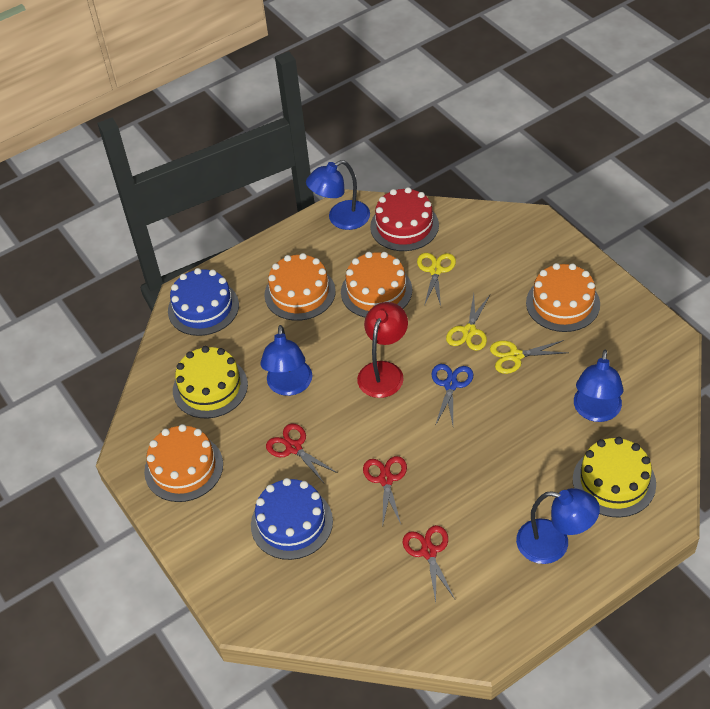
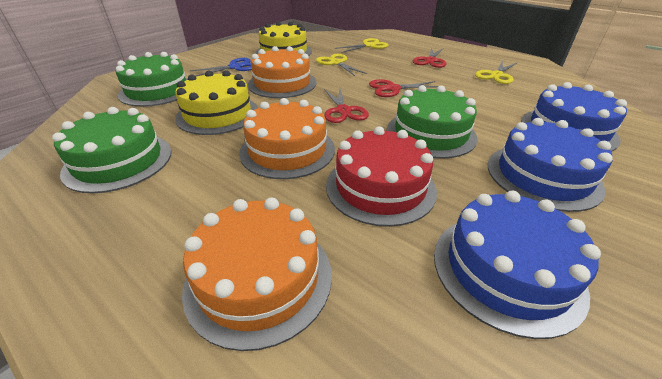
blue cake: 2 -> 3
blue lamp: 4 -> 0
green cake: 0 -> 3
orange cake: 4 -> 3
red lamp: 1 -> 0

